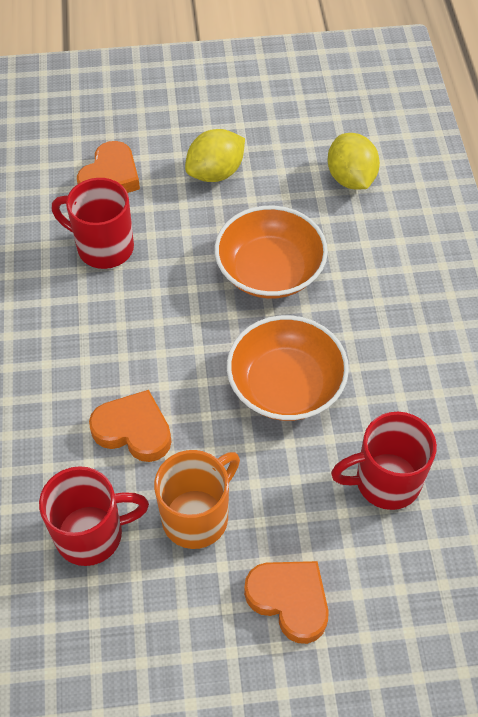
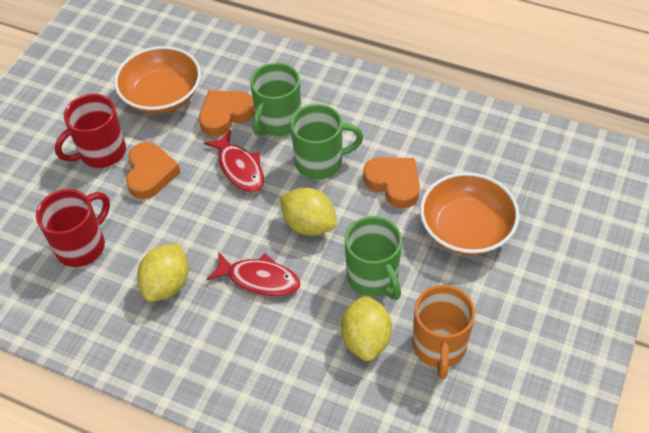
green mug: 0 -> 3
red fish: 0 -> 2
red mug: 3 -> 2
yellow lemon: 2 -> 3

